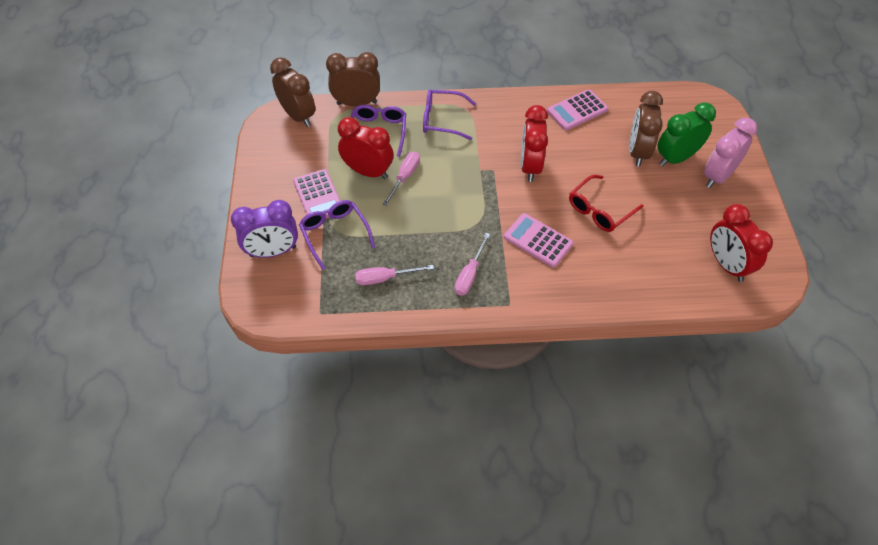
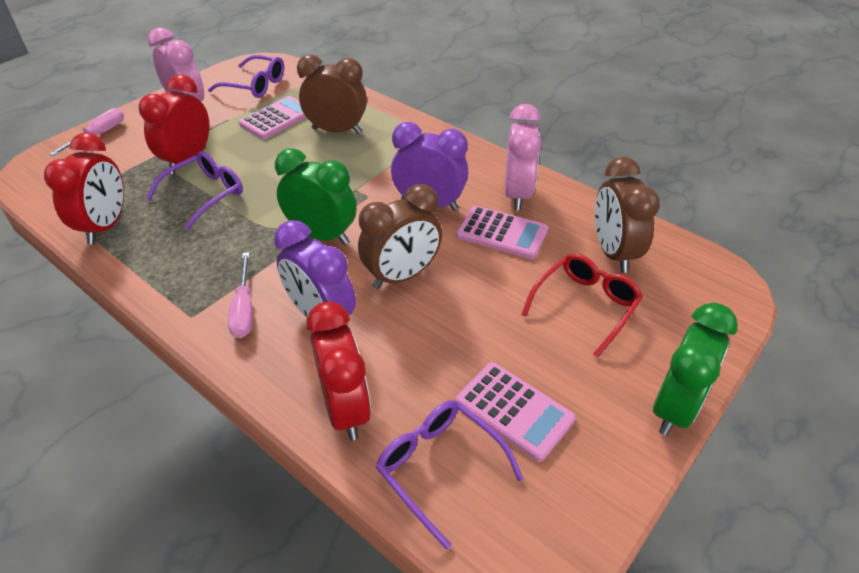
green clock: 1 -> 2
pink clock: 1 -> 2
pink screwdriver: 3 -> 2
purple clock: 1 -> 2

